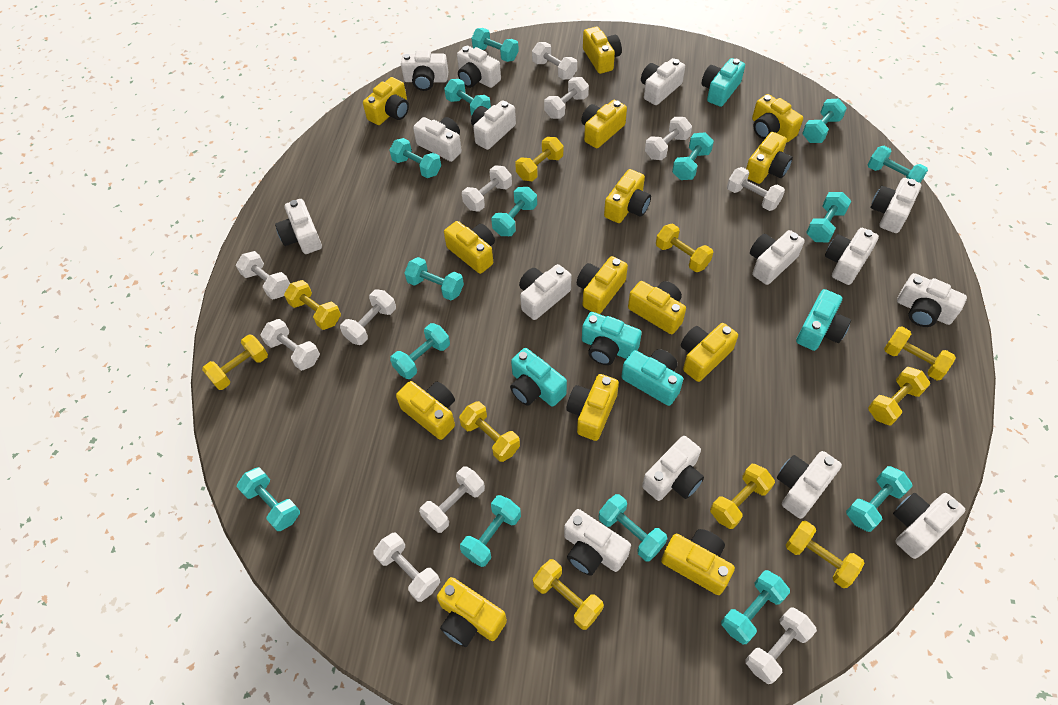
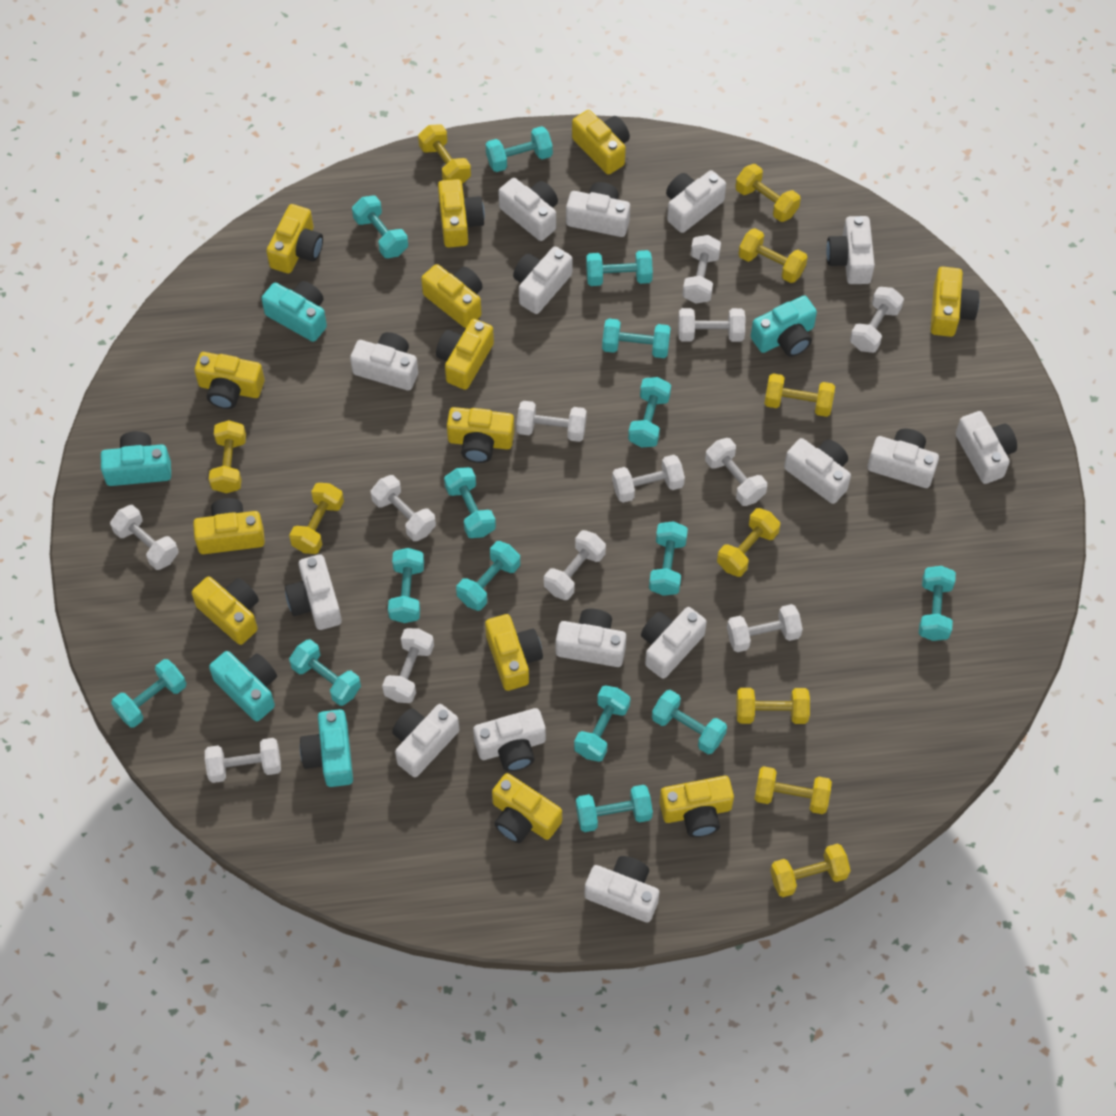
white dumbbell: 11 -> 12
yellow camera: 14 -> 13

